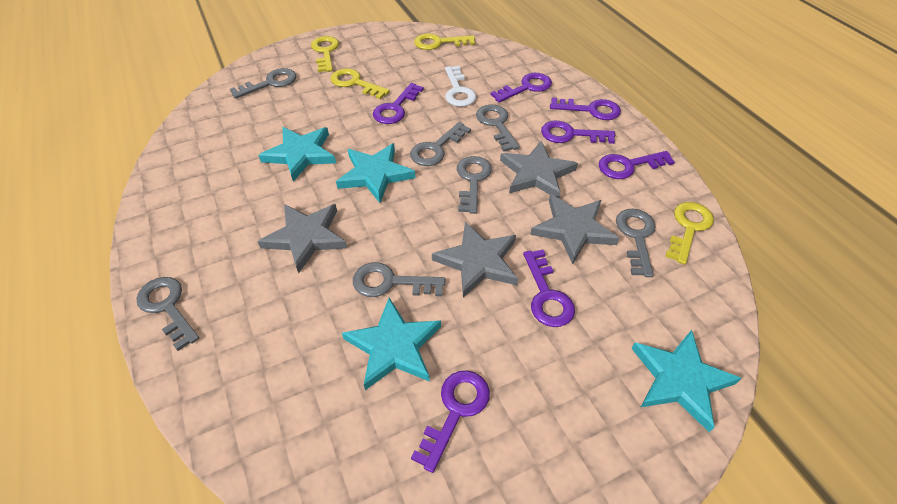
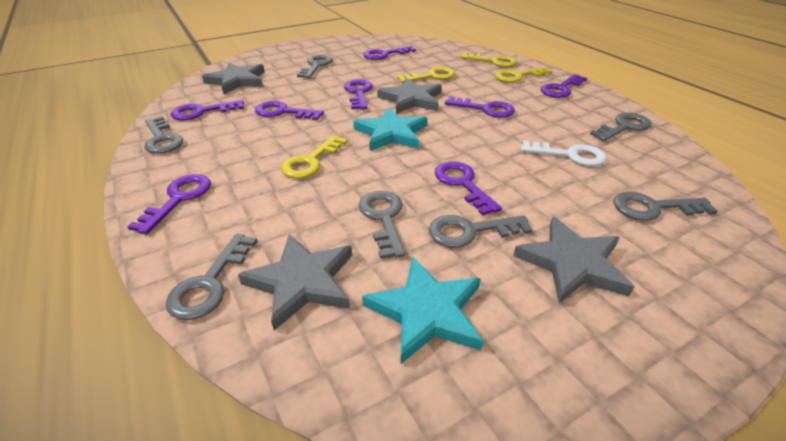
purple key: 7 -> 8
turquoise star: 4 -> 2

